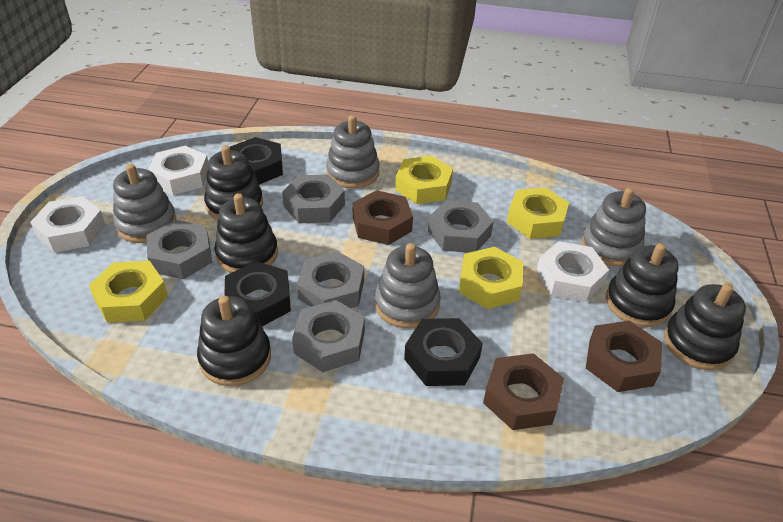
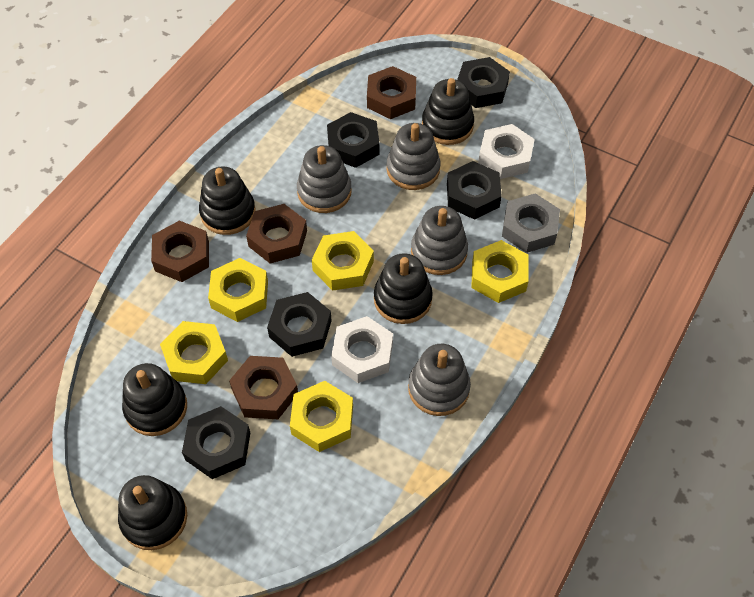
black nut: 3 -> 5
brown nut: 3 -> 4
grey nut: 5 -> 1
white nut: 3 -> 2
yellow nut: 4 -> 5

